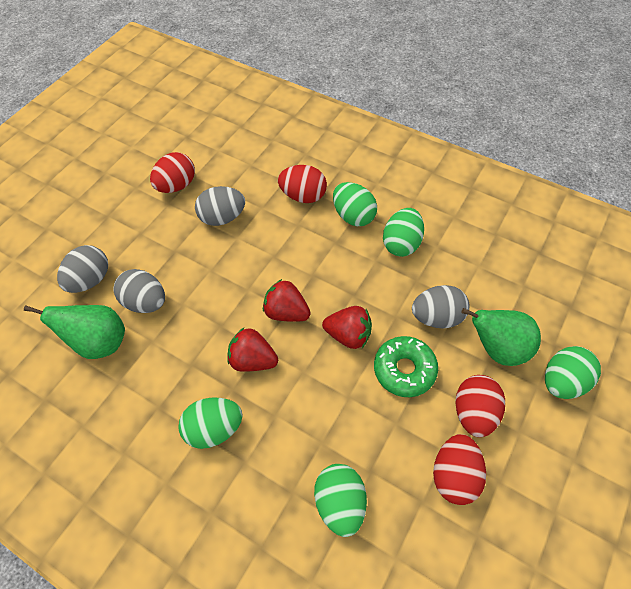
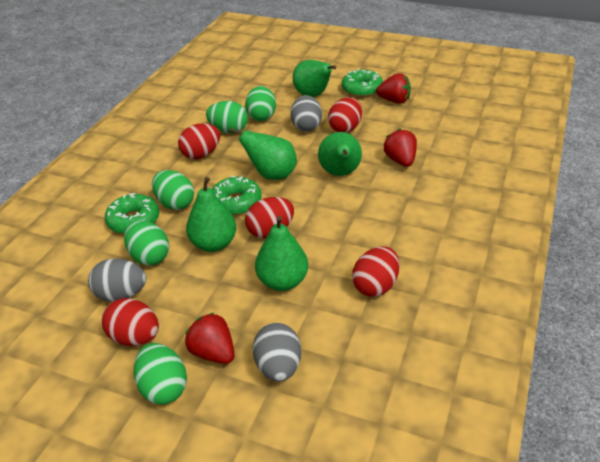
green donut: 1 -> 3
green pear: 2 -> 5
grey egg: 4 -> 3
red egg: 4 -> 5

